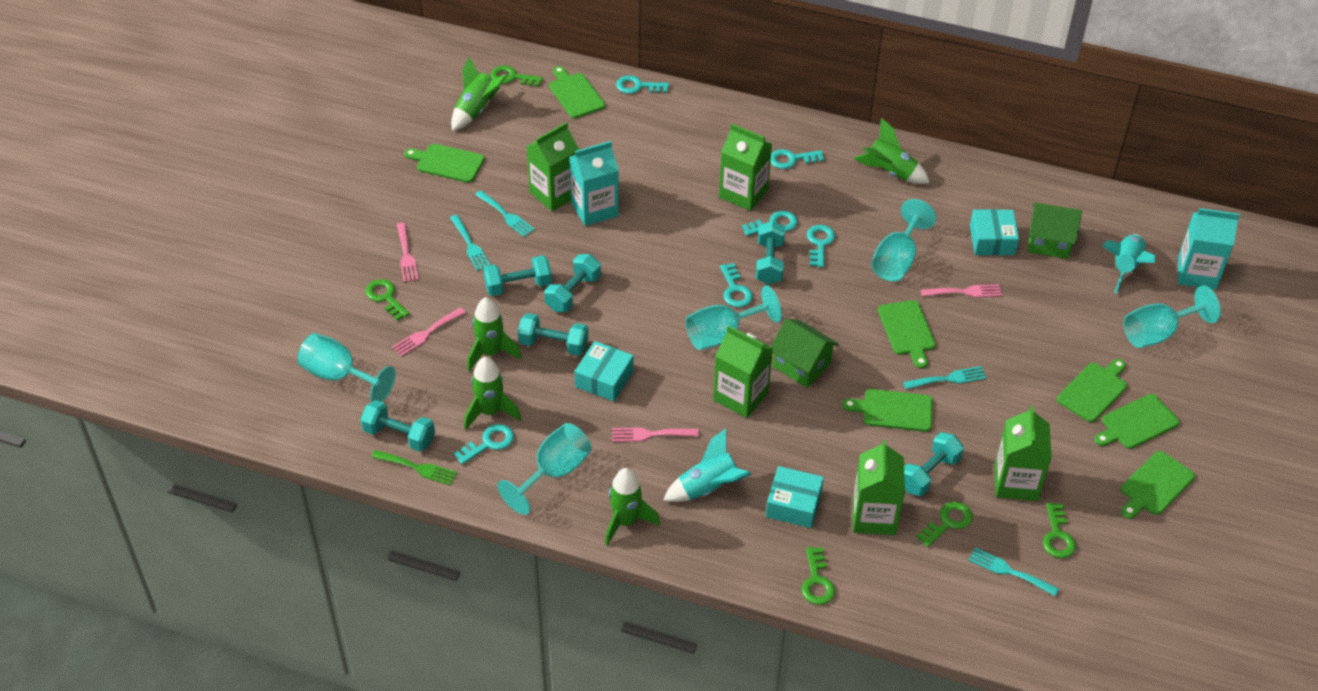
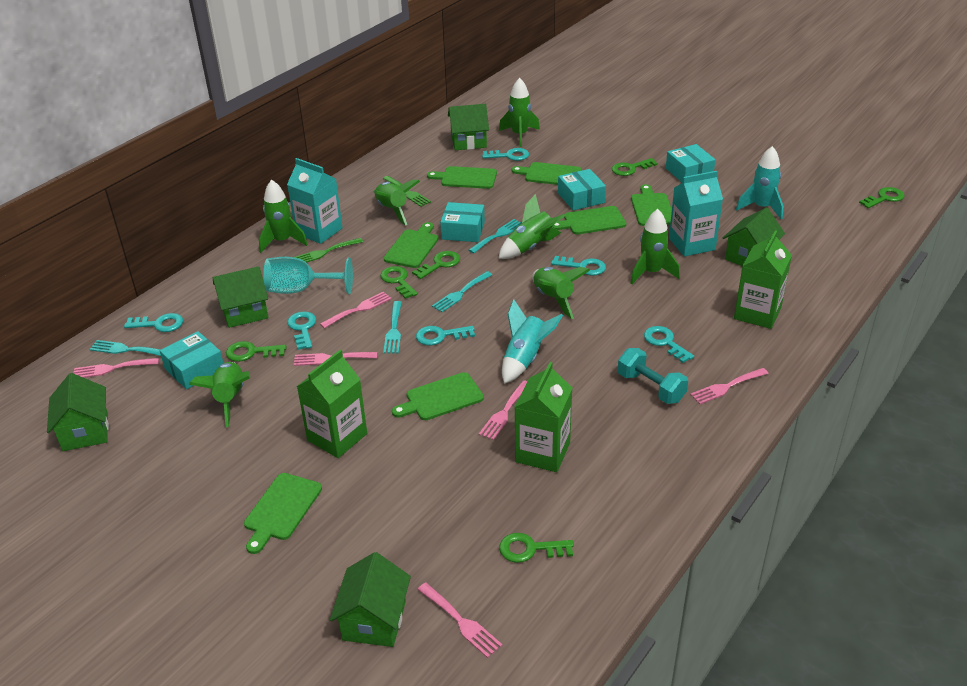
green carton: 5 -> 3
green fork: 1 -> 2
green house: 2 -> 5
green key: 5 -> 6
green rocket: 5 -> 7
pink fork: 4 -> 6
turquoise box: 3 -> 4
turquoise dumbbell: 6 -> 1
turquoise goblet: 5 -> 1

